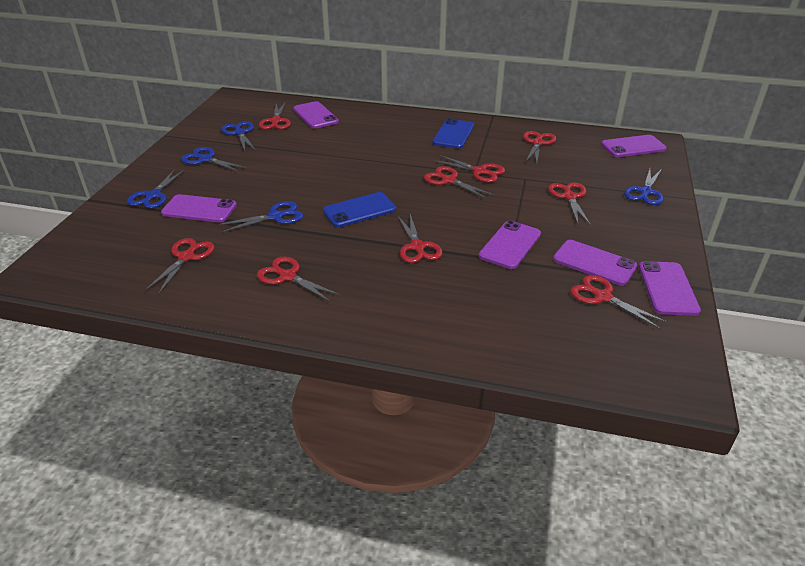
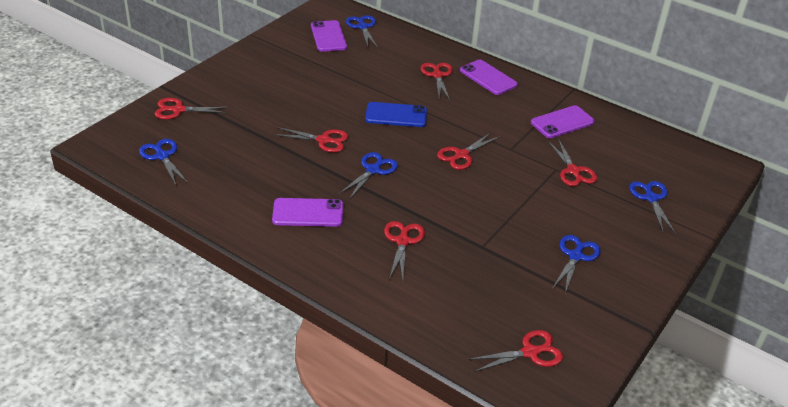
blue phone: 2 -> 1
purple phone: 6 -> 4
red scissors: 9 -> 7

